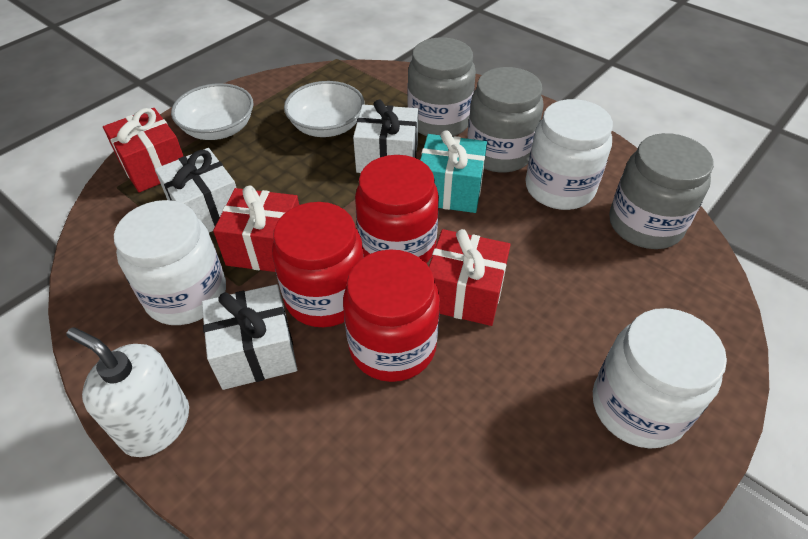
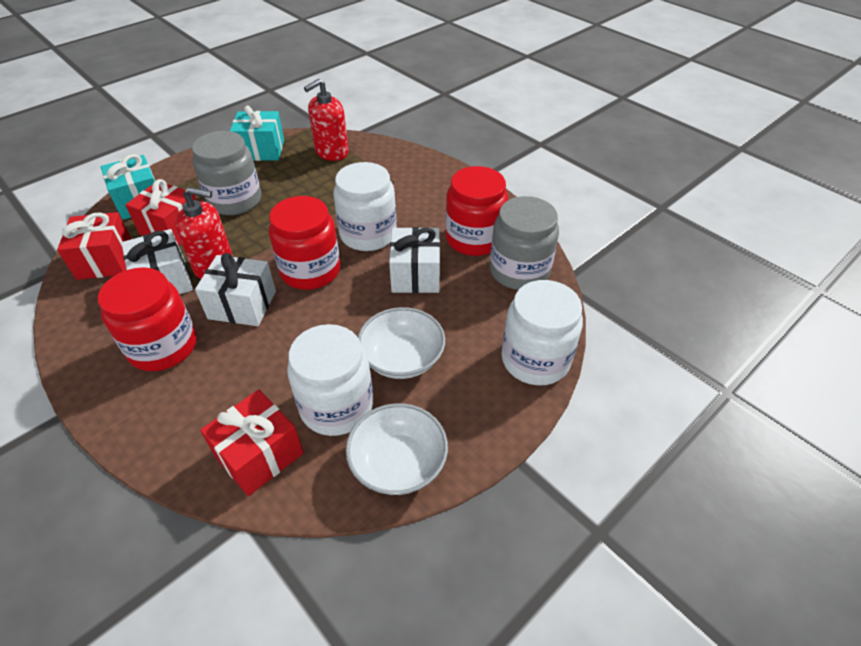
grey jar: 3 -> 2
red soap dispenser: 0 -> 2
turquoise gift: 1 -> 2
white soap dispenser: 1 -> 0

